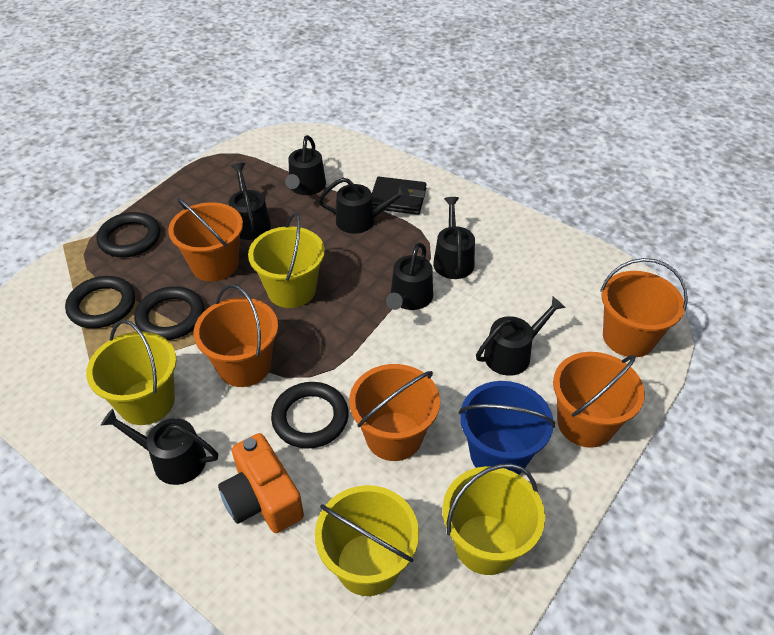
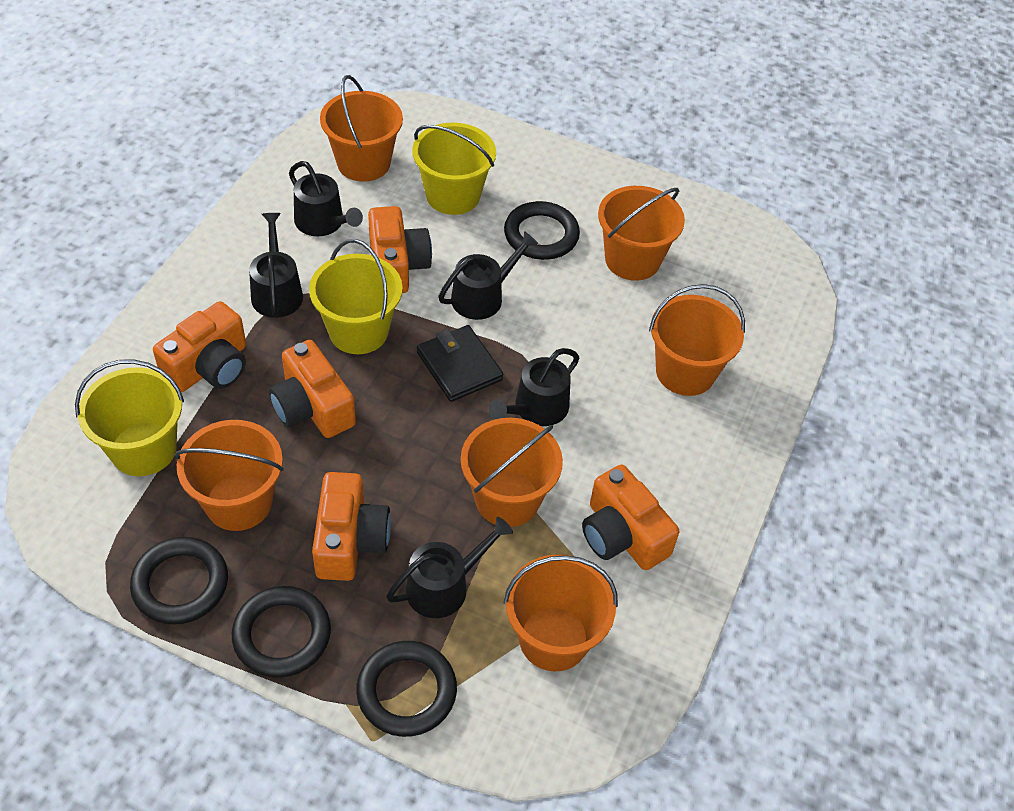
black watering can: 7 -> 5
blue bucket: 1 -> 0
orange bucket: 5 -> 6
orange camera: 1 -> 5
yellow bucket: 4 -> 3

